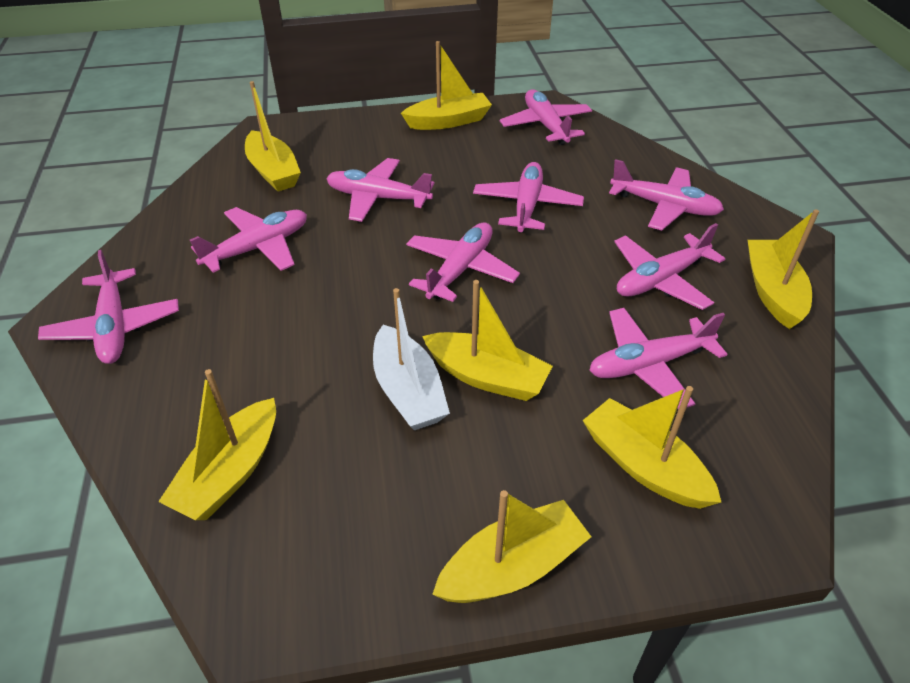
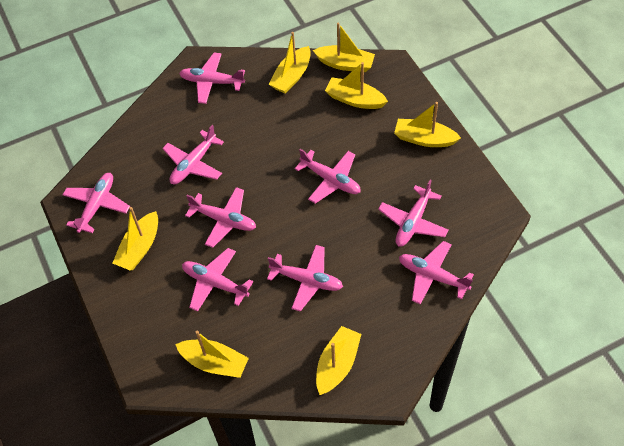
white boat: 1 -> 0

